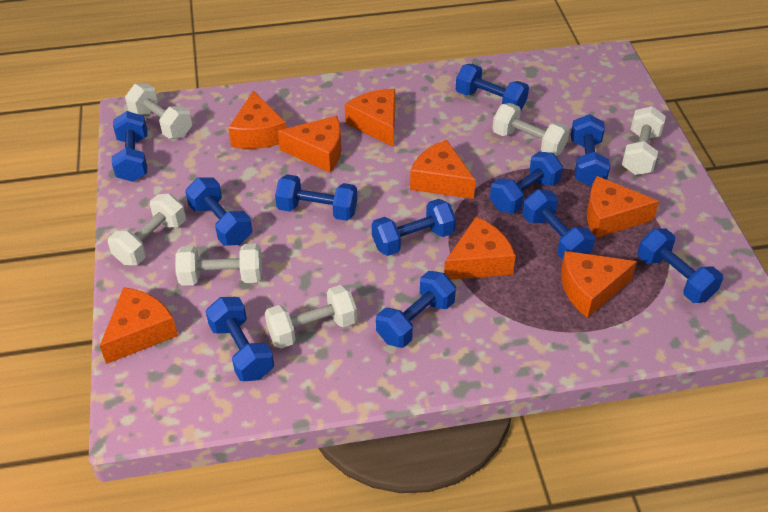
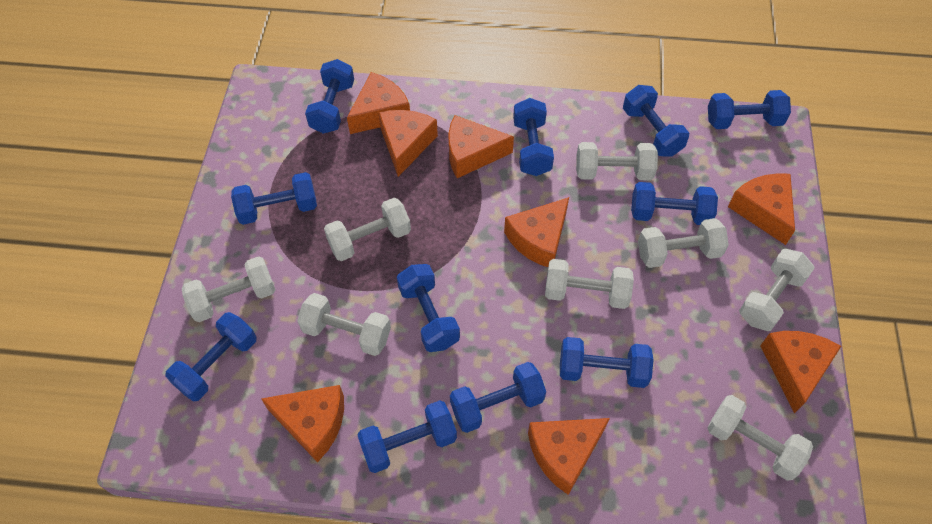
white dumbbell: 6 -> 8

